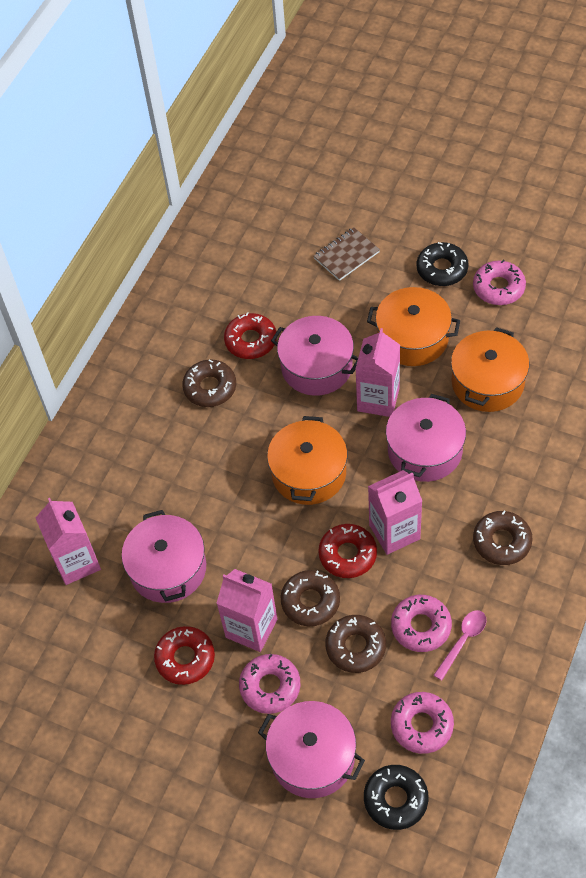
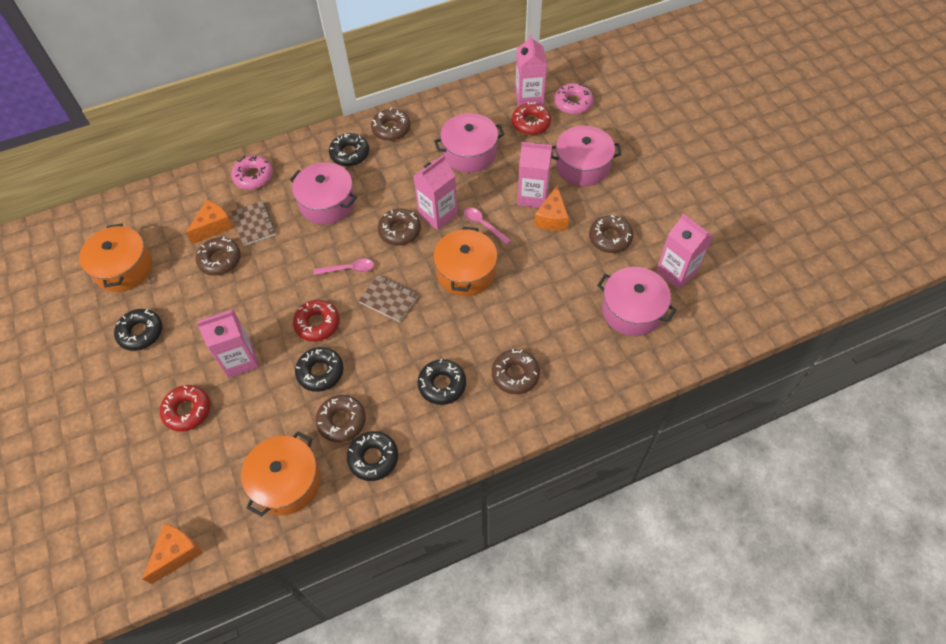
black donut: 2 -> 5
brown donut: 4 -> 6
brown notebook: 1 -> 2
orange cheese: 0 -> 3
pink carton: 4 -> 5
pink donut: 4 -> 2
pink spoon: 1 -> 2

